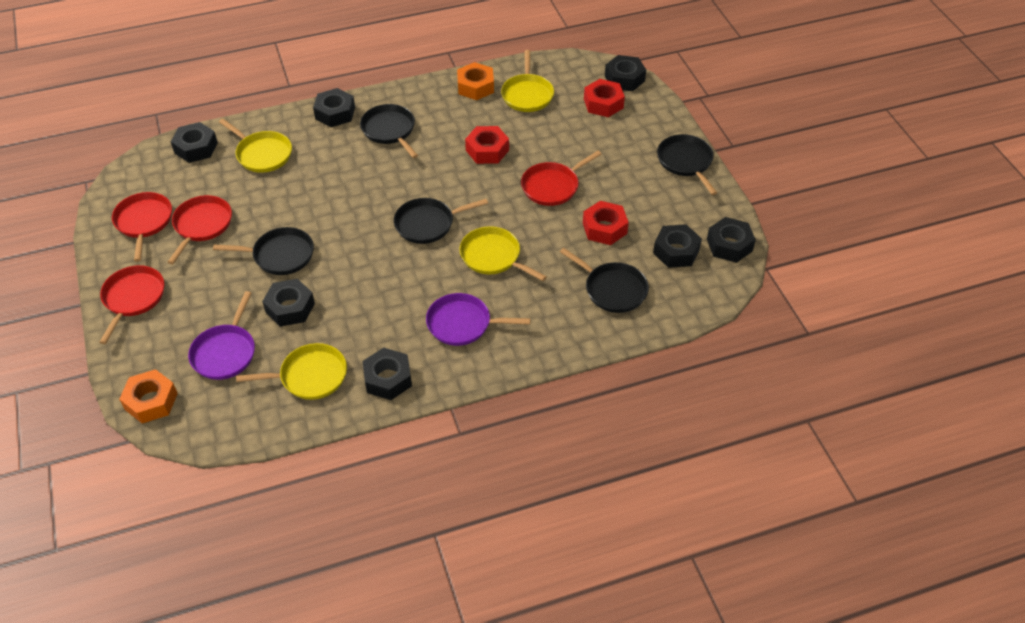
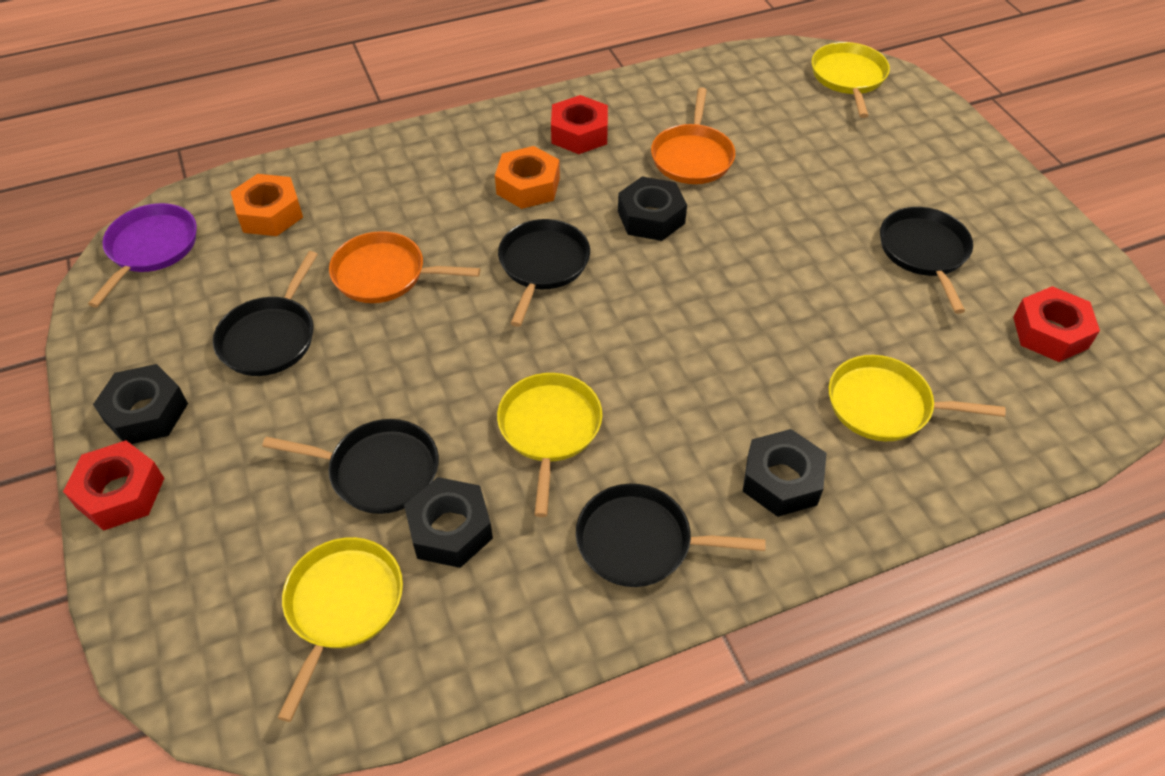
black nut: 7 -> 4
orange pan: 0 -> 2
purple pan: 2 -> 1
red pan: 4 -> 0

